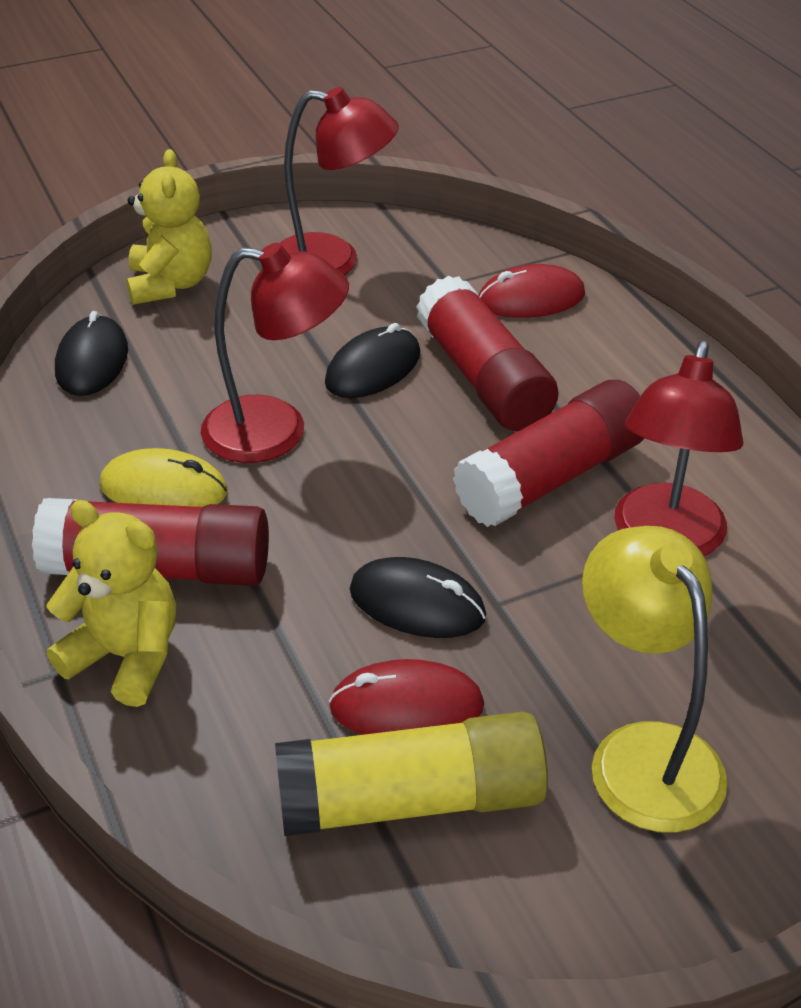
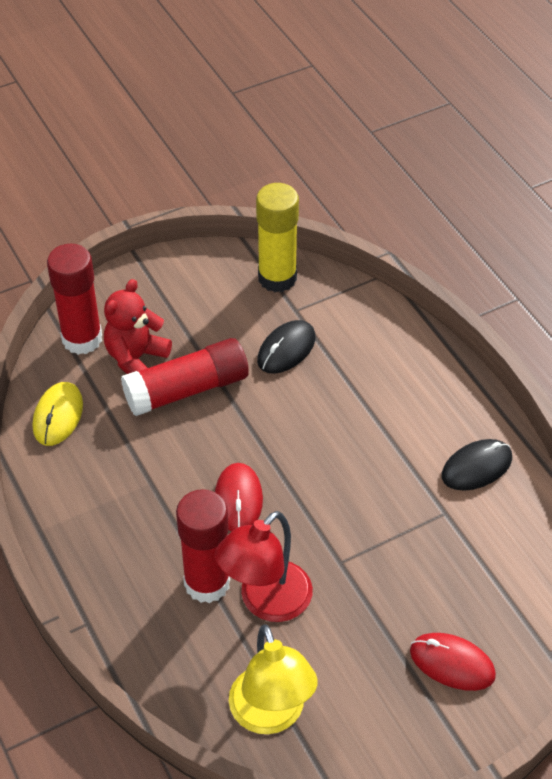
black mouse: 3 -> 2
red lamp: 3 -> 1
red teddy bear: 0 -> 1
yellow teddy bear: 2 -> 0

